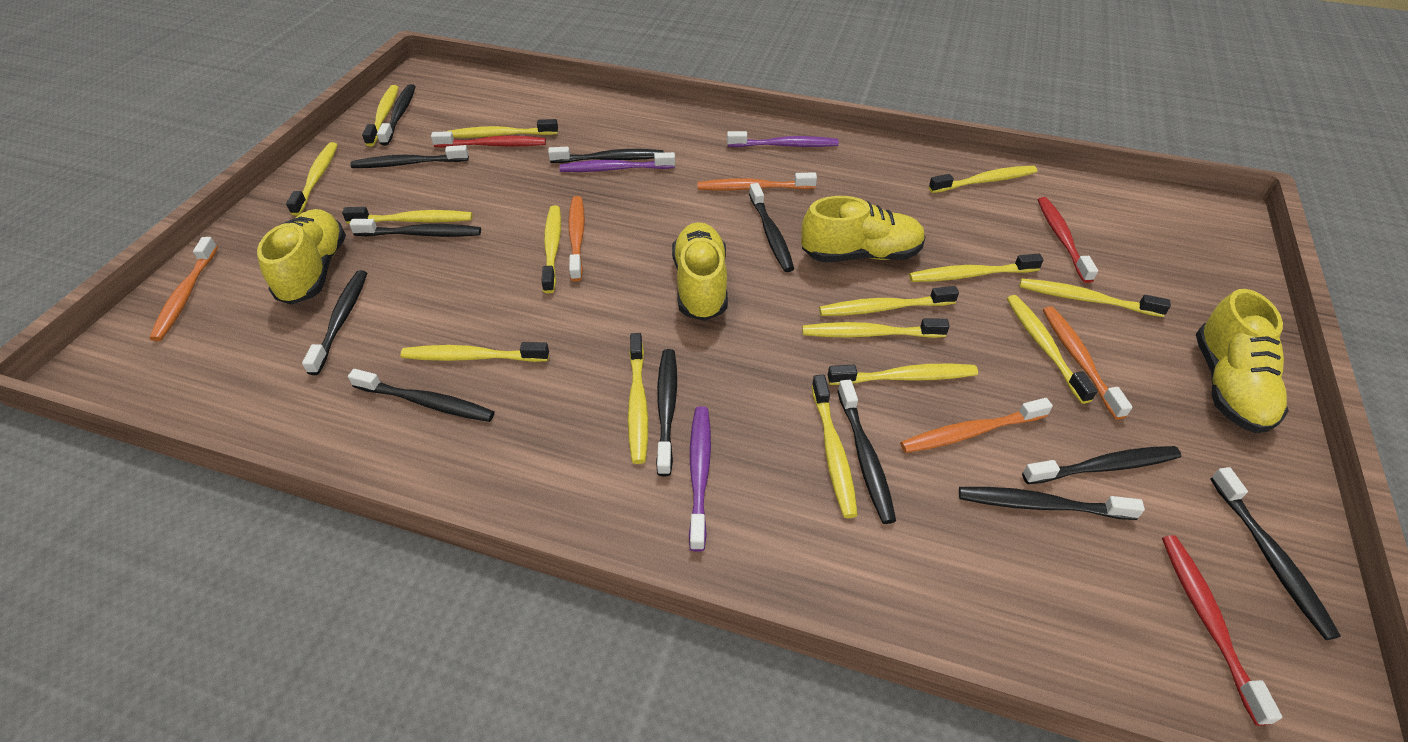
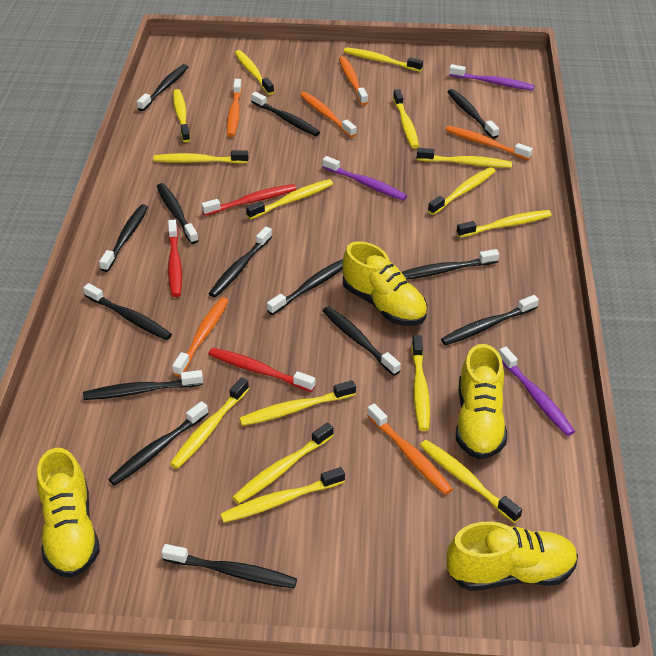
black toothbrush: 12 -> 14
orange toothbrush: 5 -> 6

